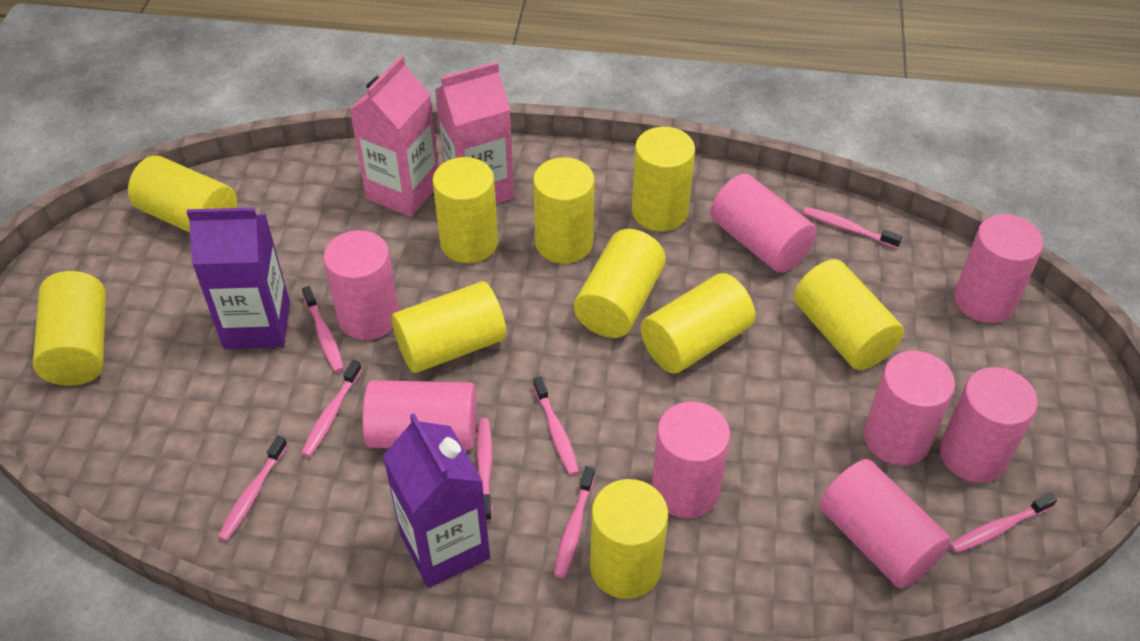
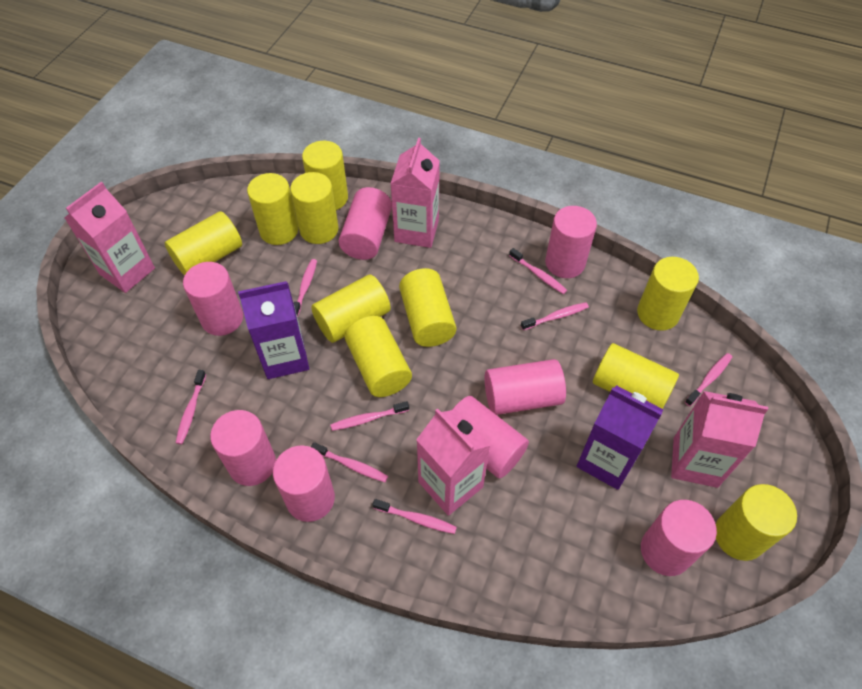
pink carton: 2 -> 4

